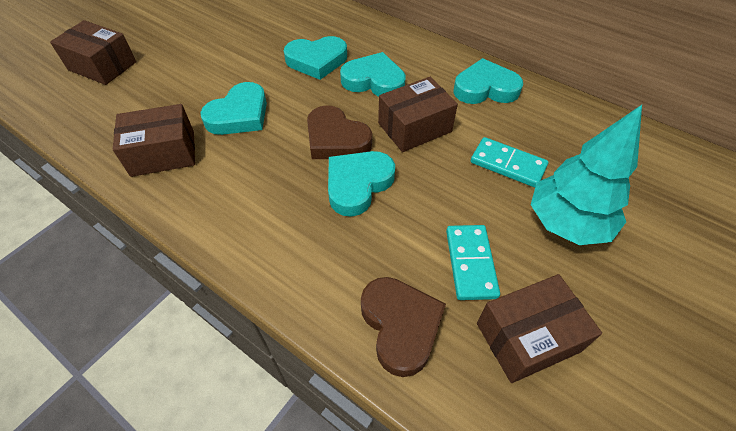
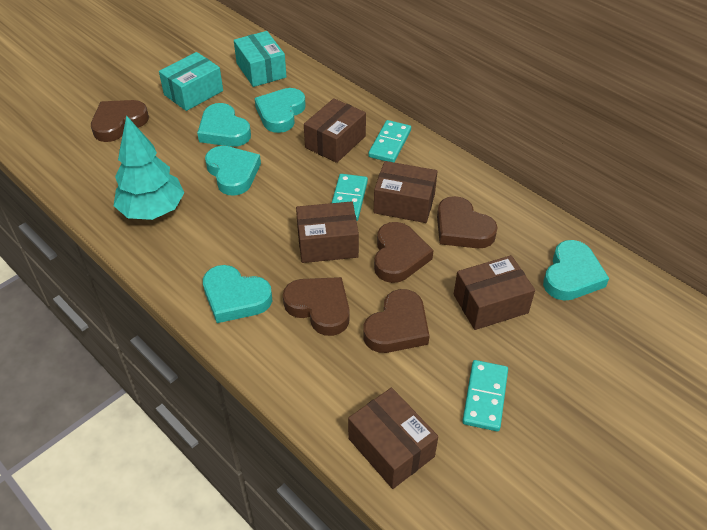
brown box: 4 -> 5
brown heart: 2 -> 5
turquoise box: 0 -> 2
turquoise domino: 2 -> 3

